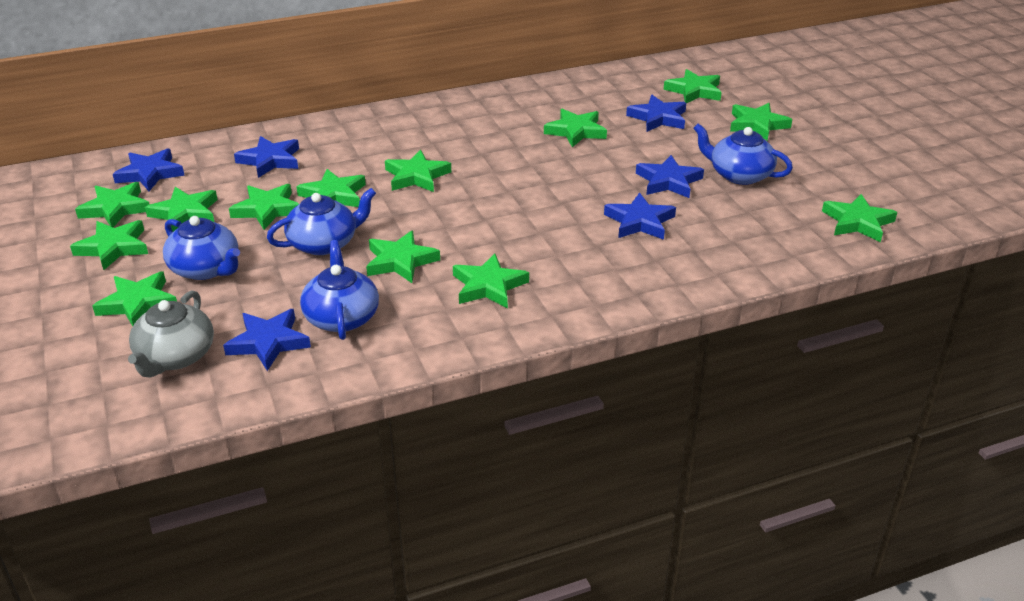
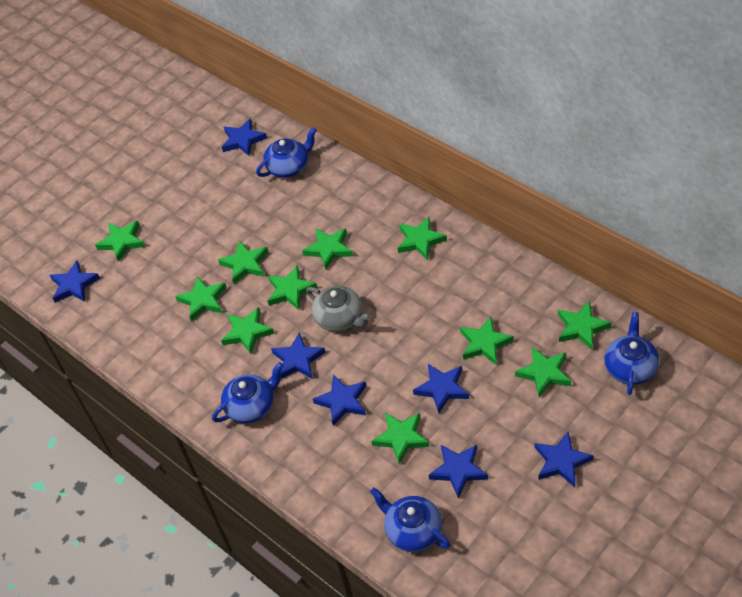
blue star: 6 -> 7
green star: 13 -> 11

